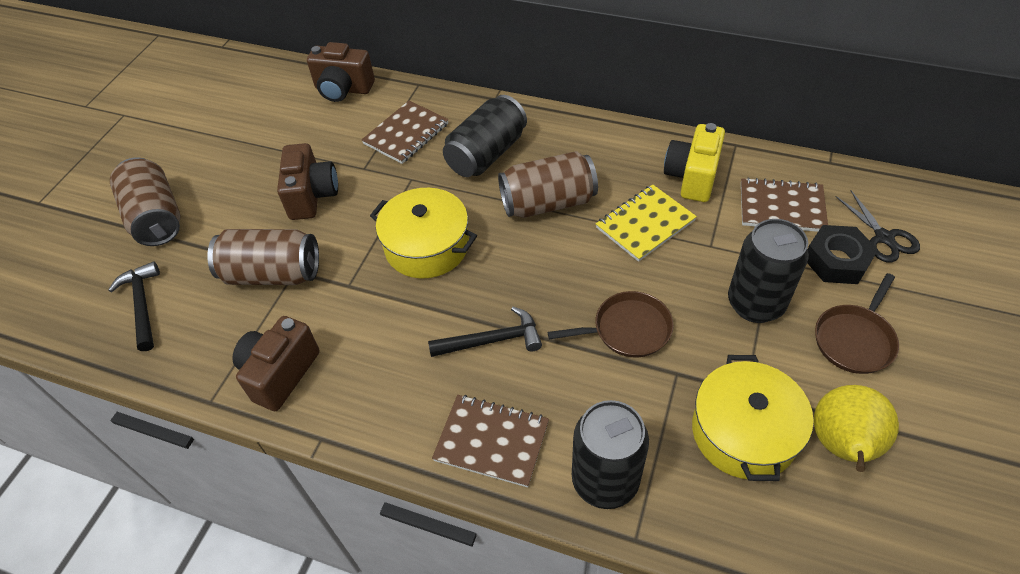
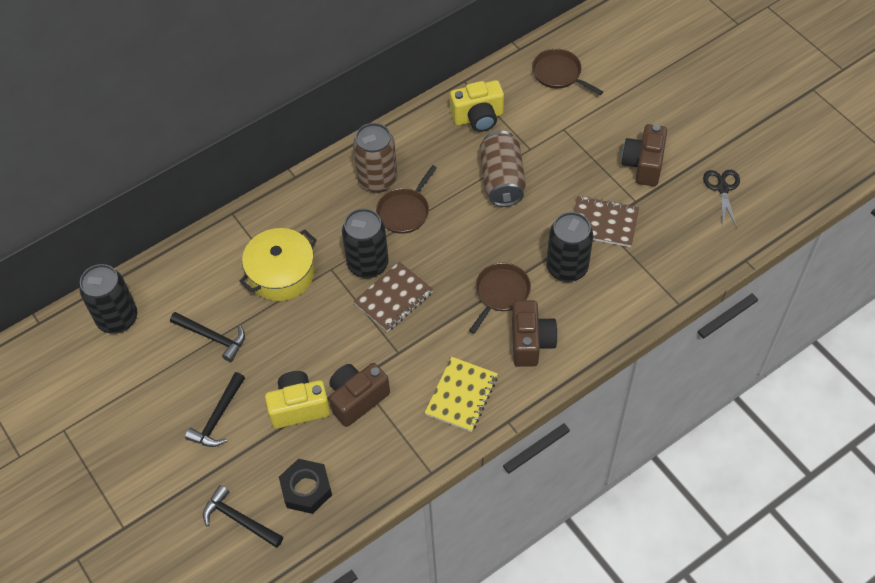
black hammer: 2 -> 3
brown can: 3 -> 2
brown notebook: 3 -> 2
brown pan: 2 -> 3
yellow camera: 1 -> 2
yellow pear: 1 -> 0
yellow pot: 2 -> 1

